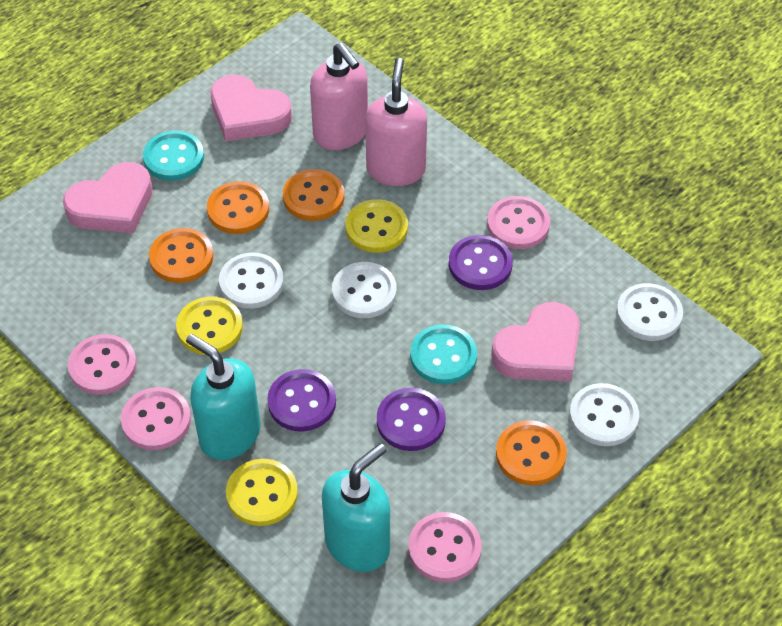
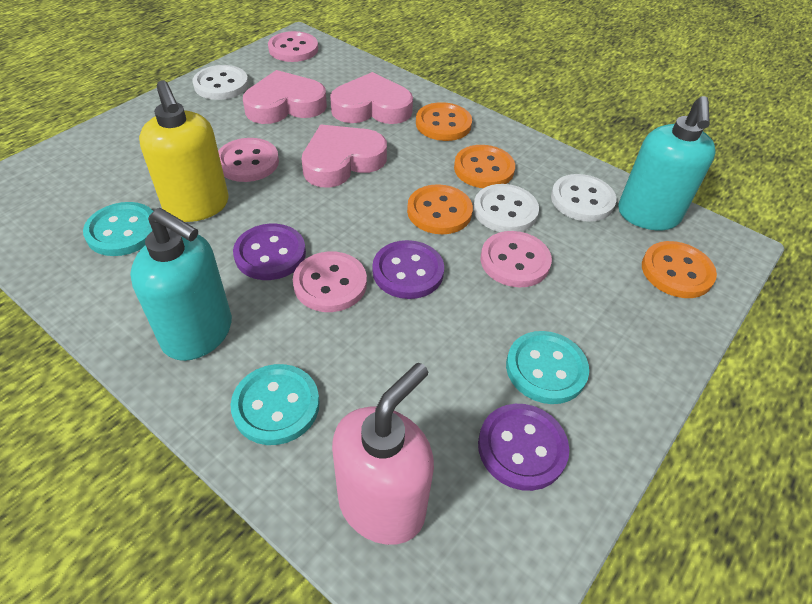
pink soap dispenser: 2 -> 1
turquoise button: 2 -> 3
white button: 4 -> 3
yellow button: 3 -> 0
yellow soap dispenser: 0 -> 1

